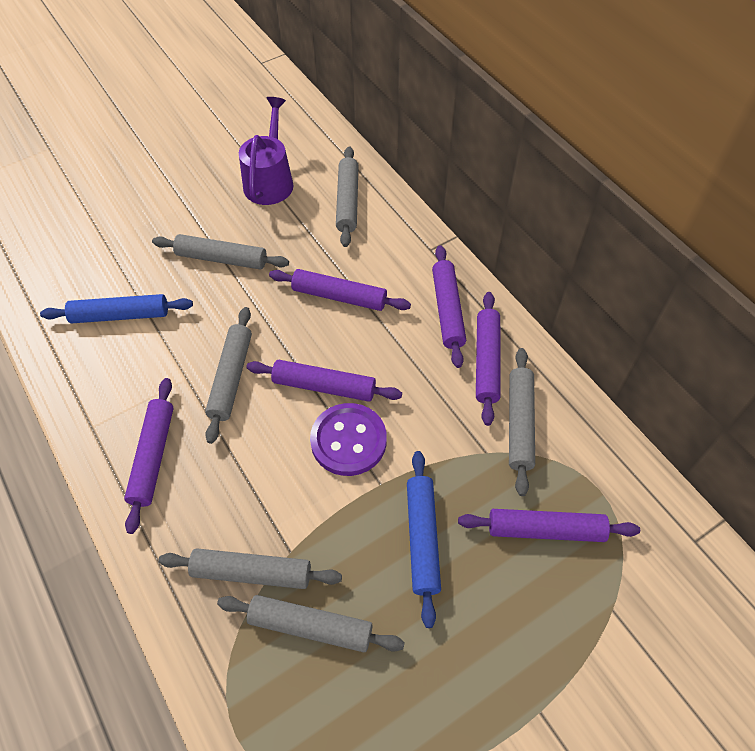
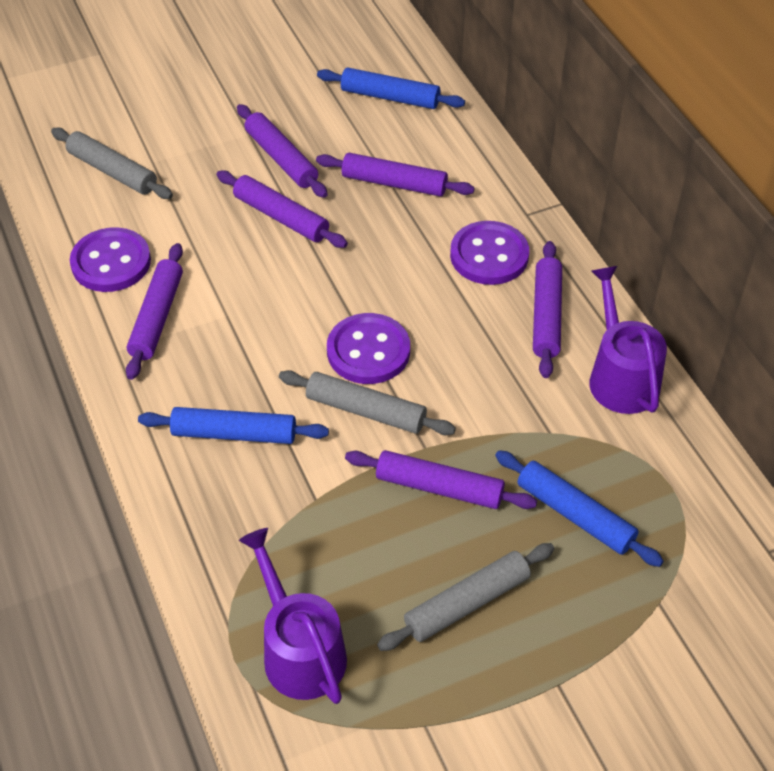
blue rolling pin: 2 -> 3
grey rolling pin: 6 -> 3
purple button: 1 -> 3
purple watering can: 1 -> 2

